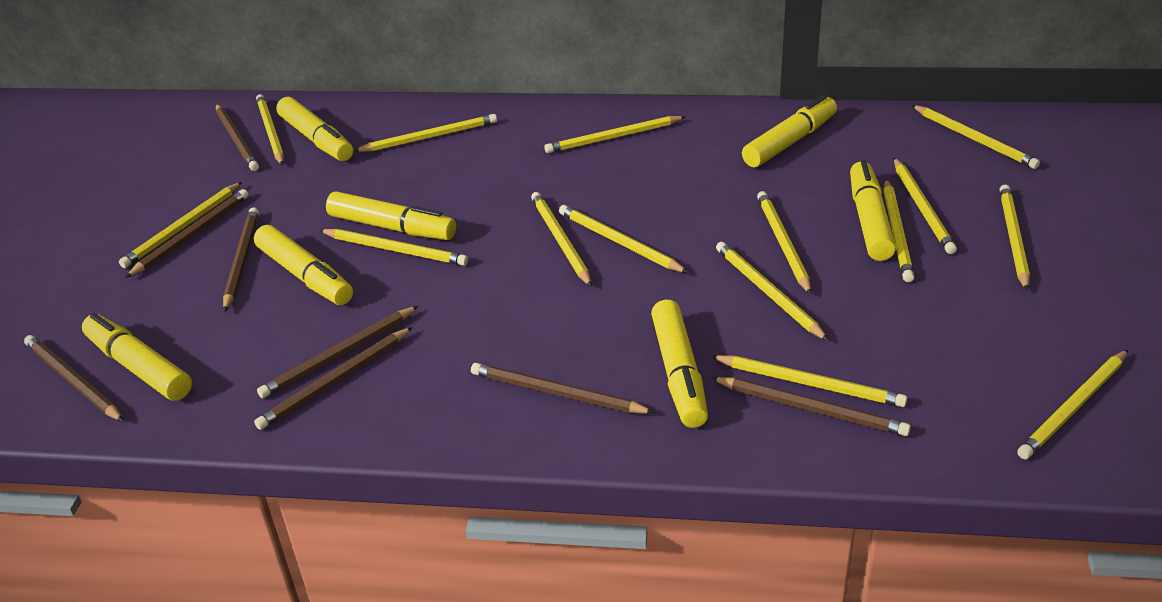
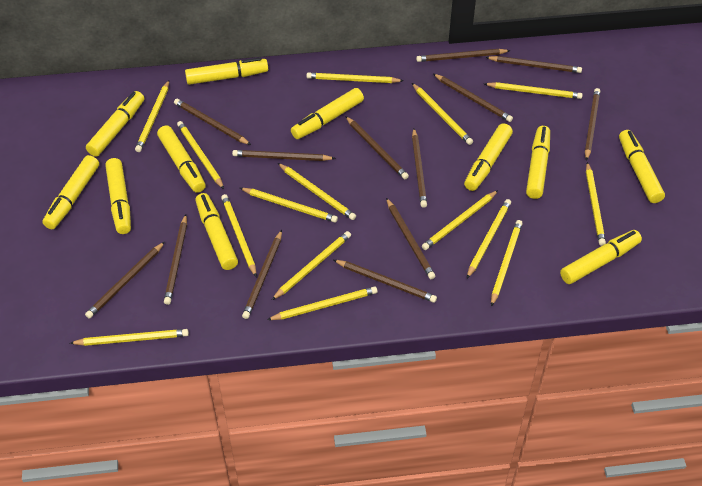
brown pencil: 8 -> 13
yellow marker: 7 -> 11

